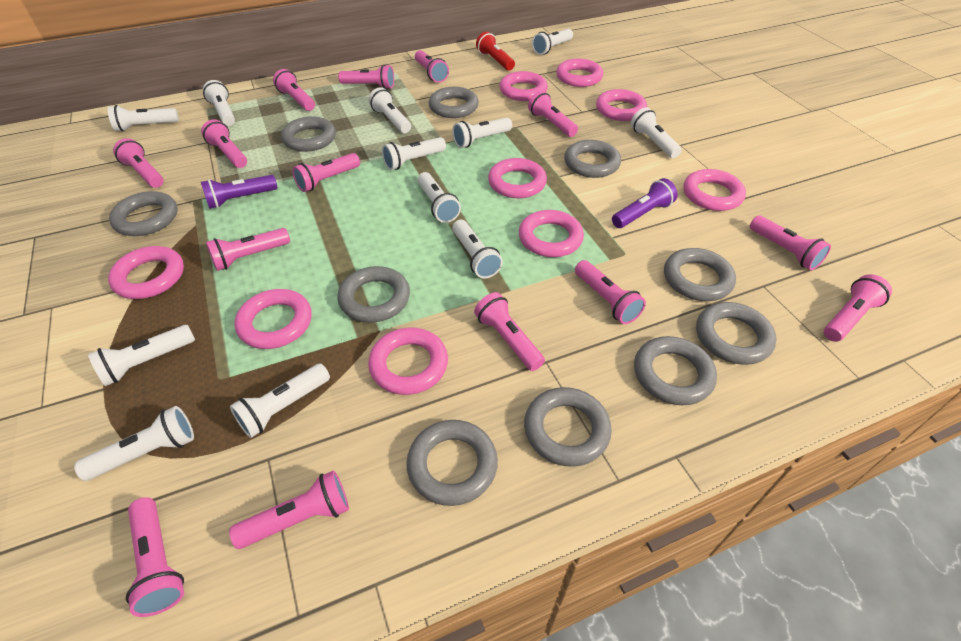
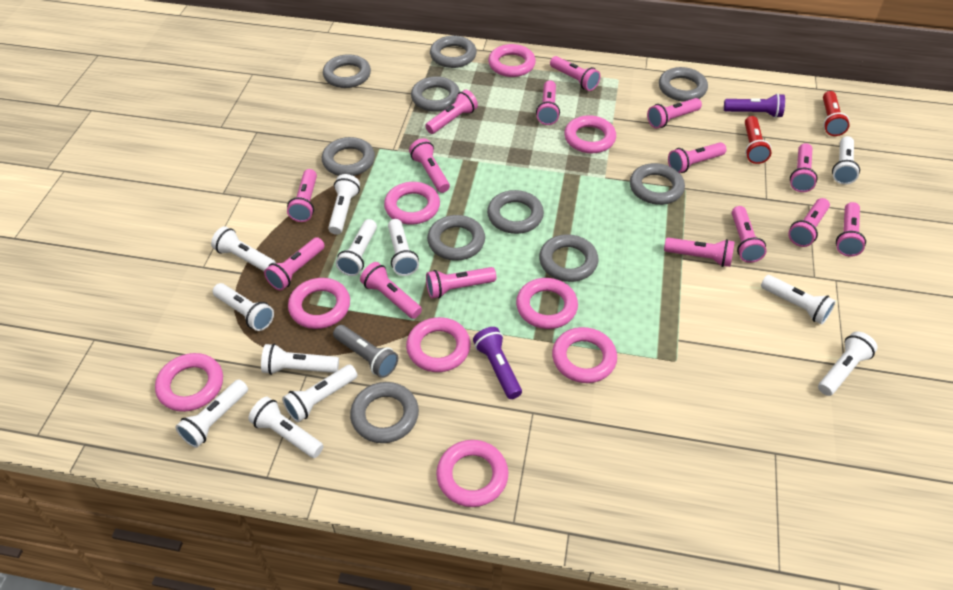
grey flashlight: 0 -> 1
pink flashlight: 14 -> 15
red flashlight: 1 -> 2

